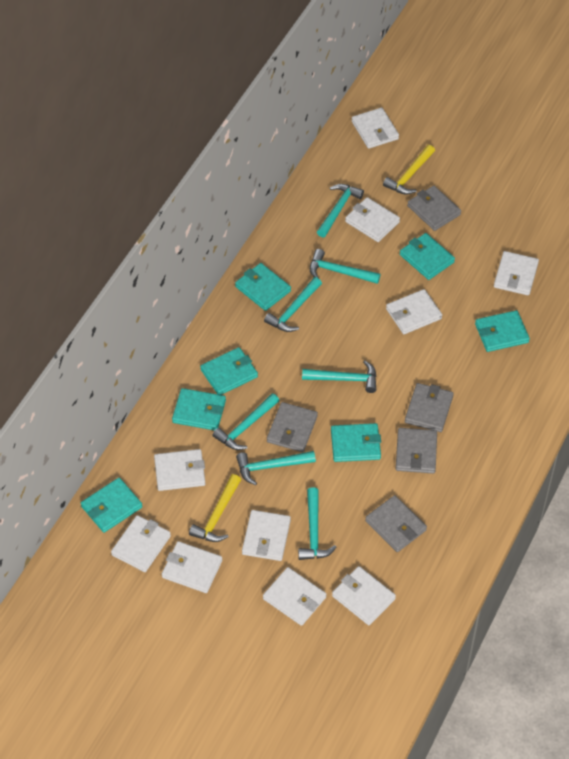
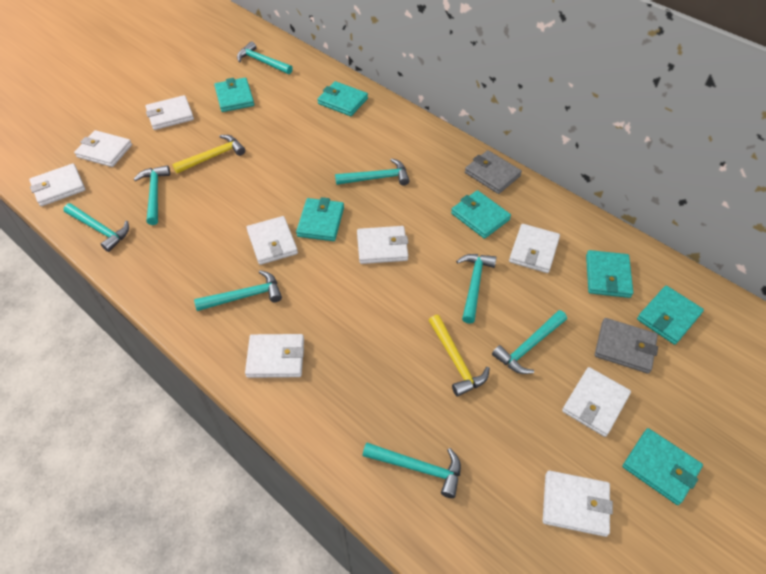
grey wallet: 5 -> 2
turquoise hammer: 7 -> 8
white wallet: 10 -> 9

